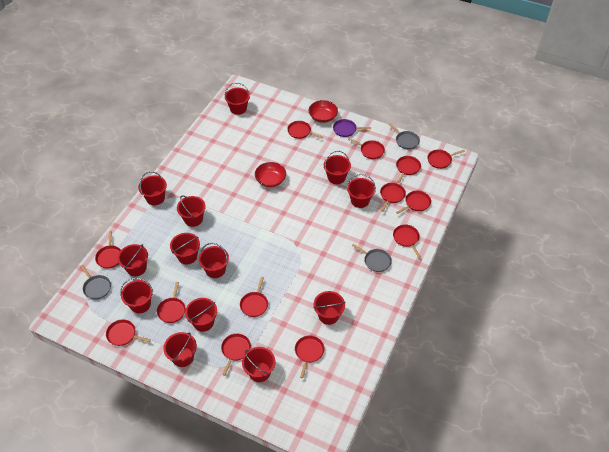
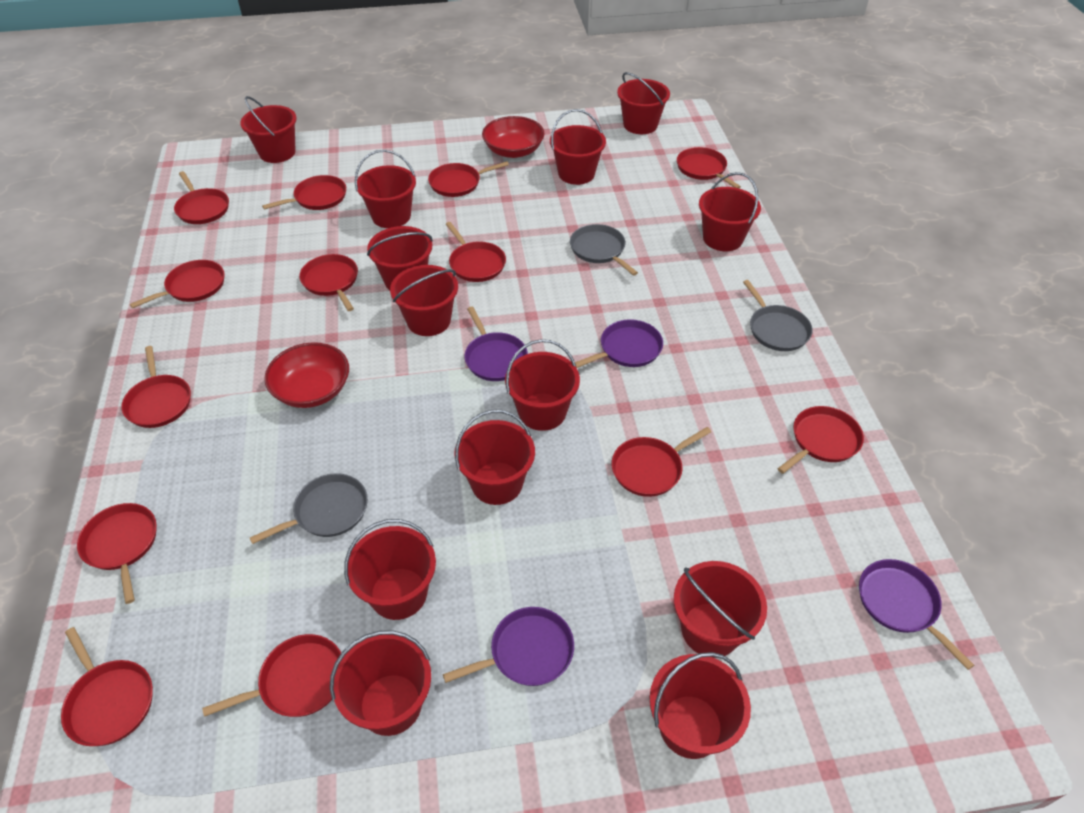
purple pan: 1 -> 4

